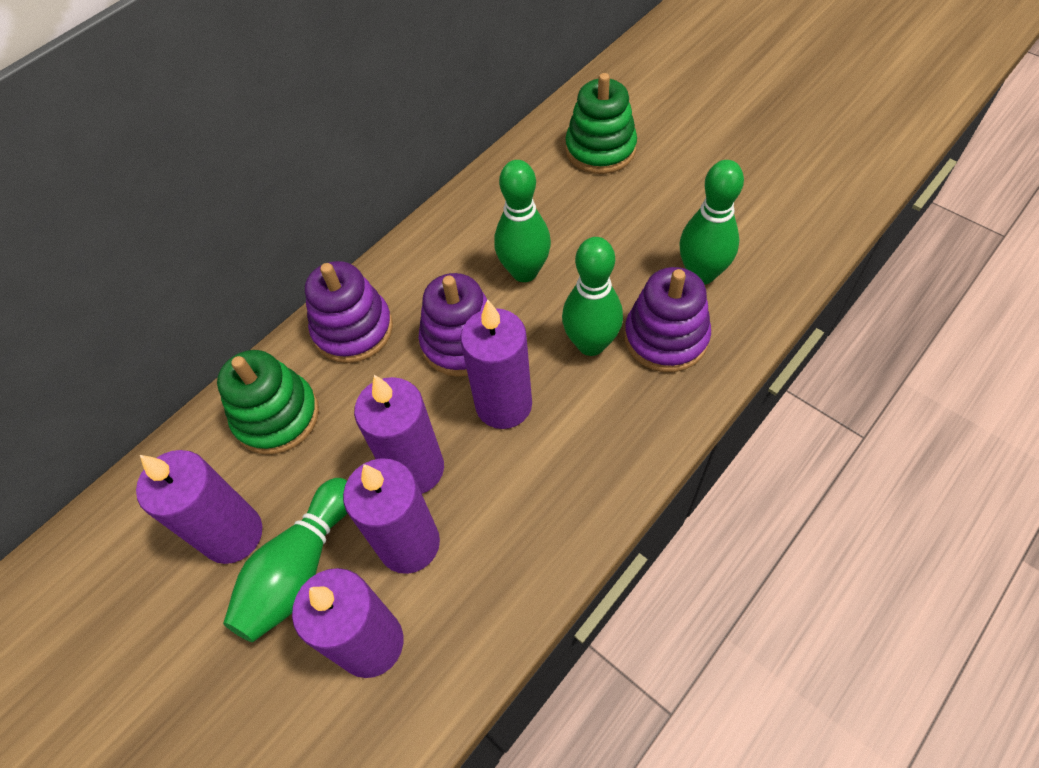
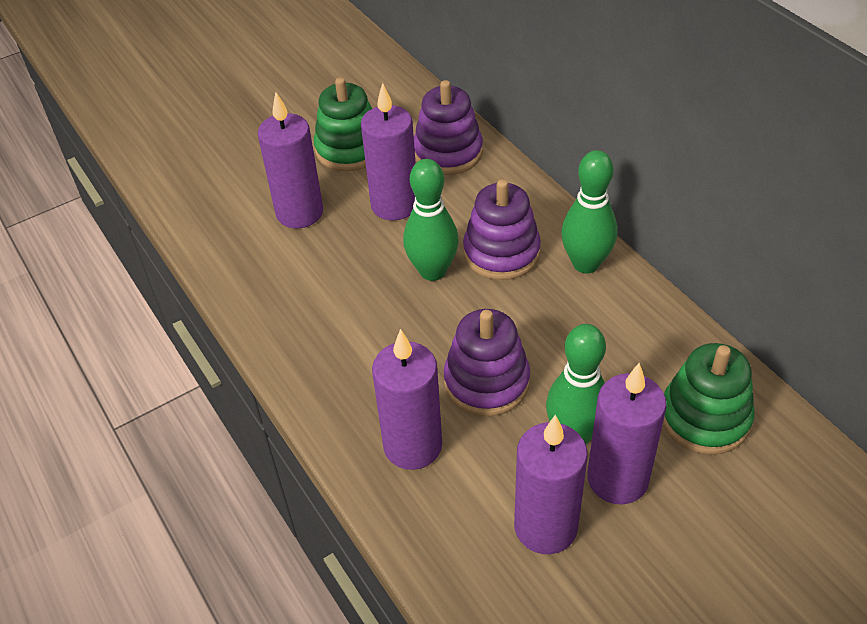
green bowling pin: 4 -> 3

